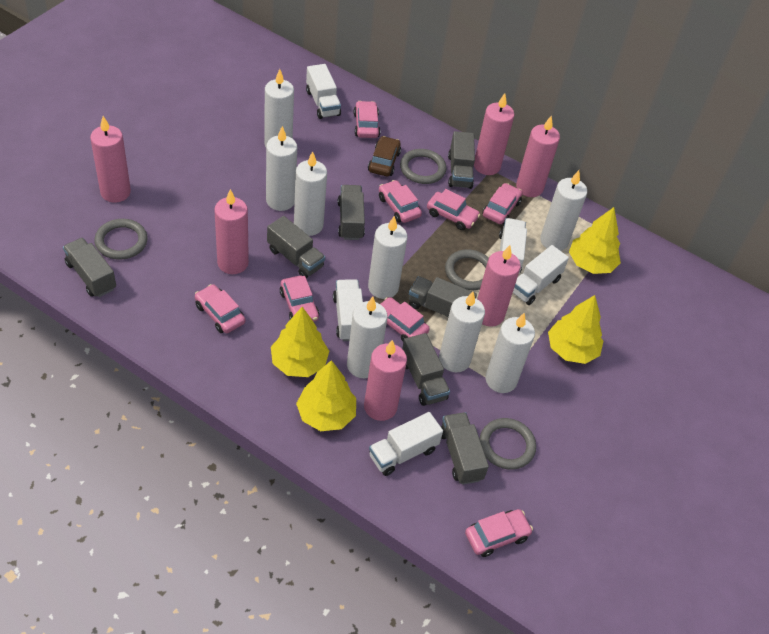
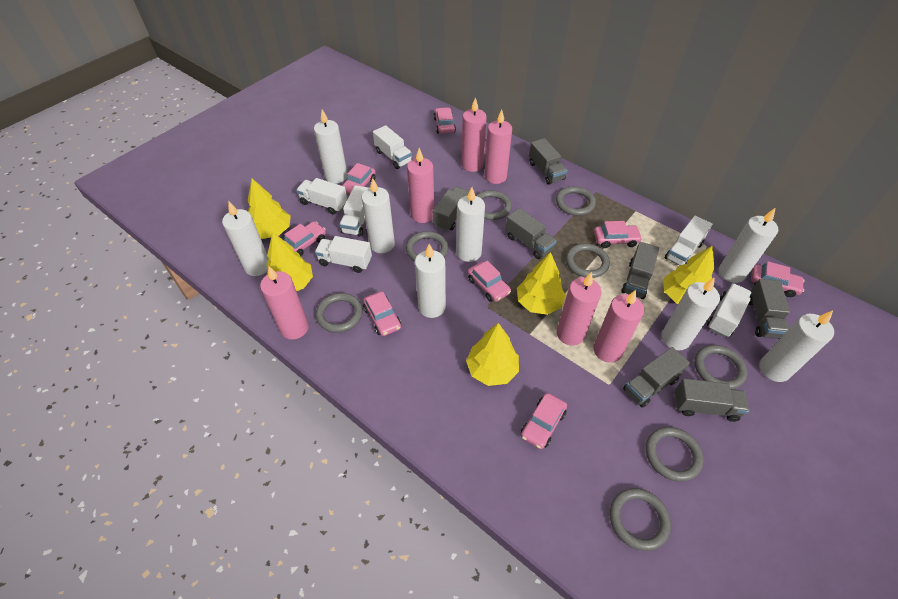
brown car: 1 -> 0
grey ring: 4 -> 8
white truck: 5 -> 6
yellow tree: 4 -> 5

